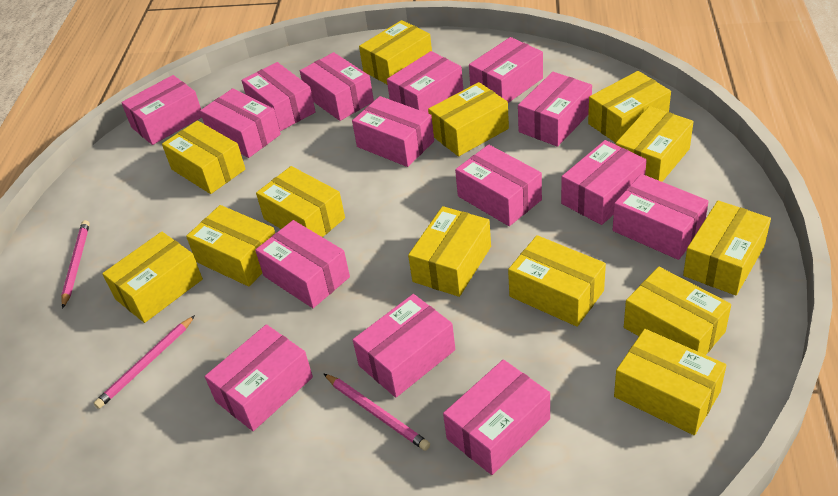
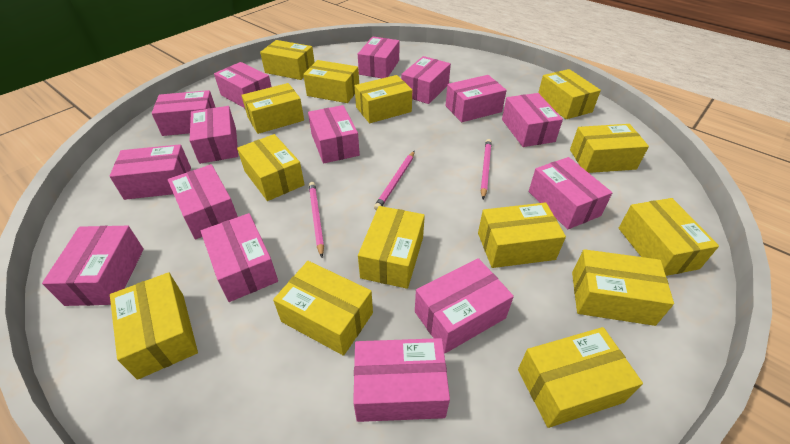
yellow box: 13 -> 14

